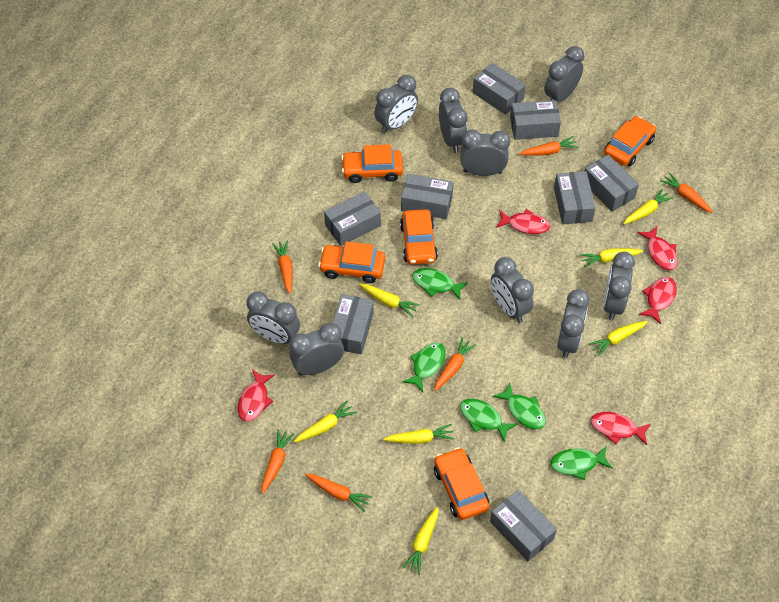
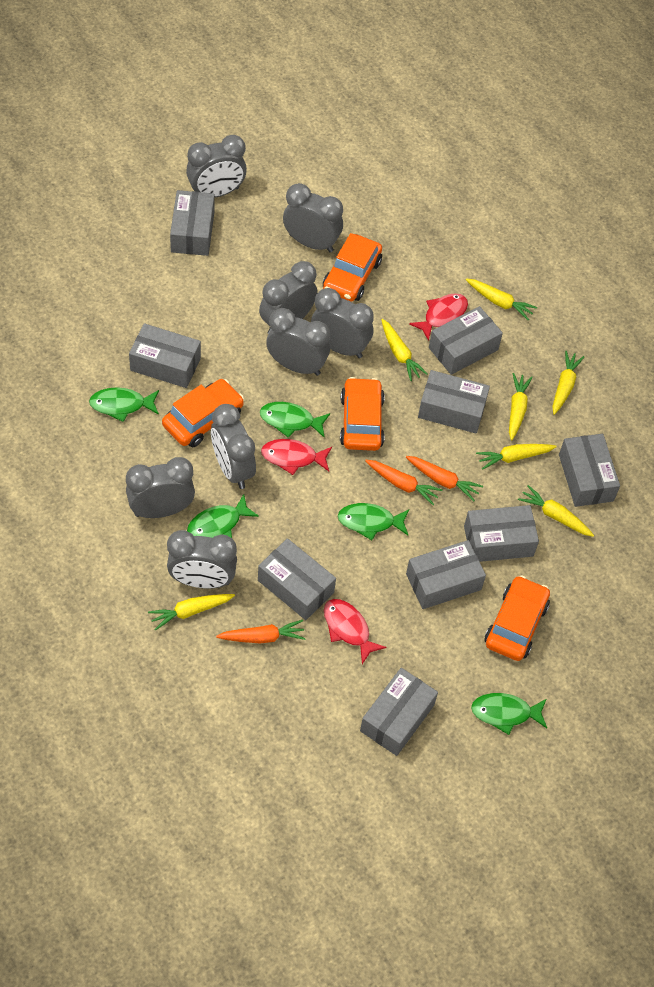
grey box: 8 -> 9
grey clock: 9 -> 8
orange car: 5 -> 4
orange carrot: 6 -> 3
red fish: 5 -> 3

